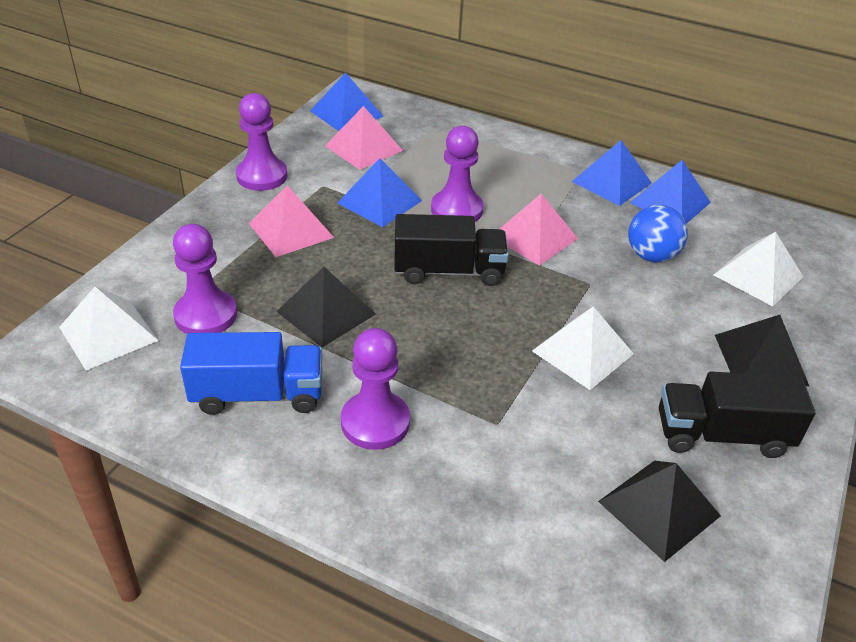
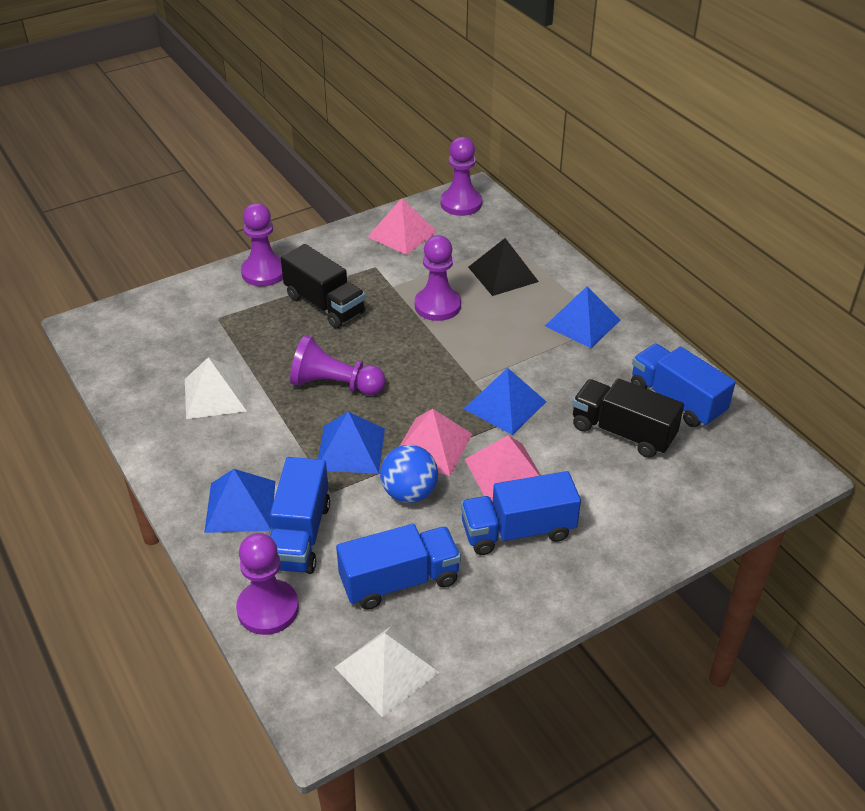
black pyramid: 3 -> 1
blue truck: 1 -> 4
purple pawn: 4 -> 5
white pyramid: 3 -> 2

